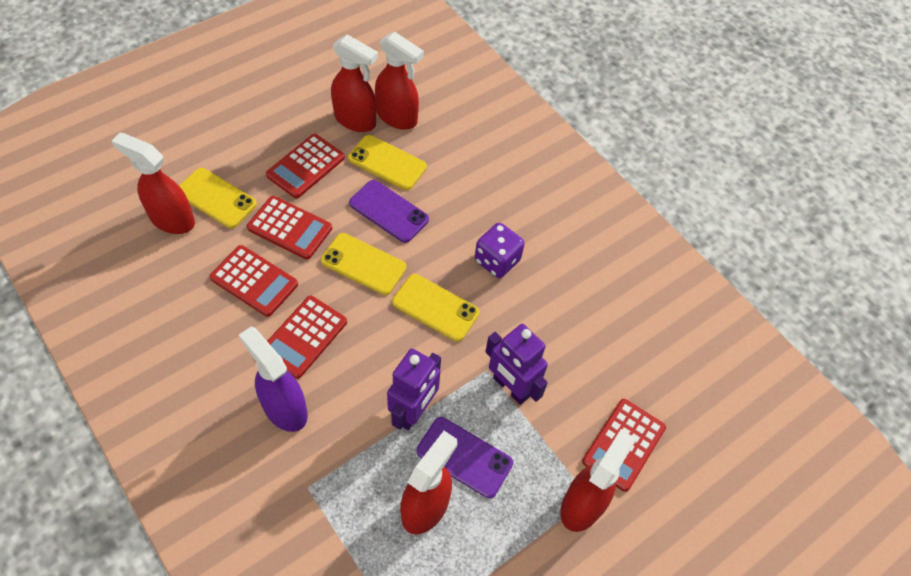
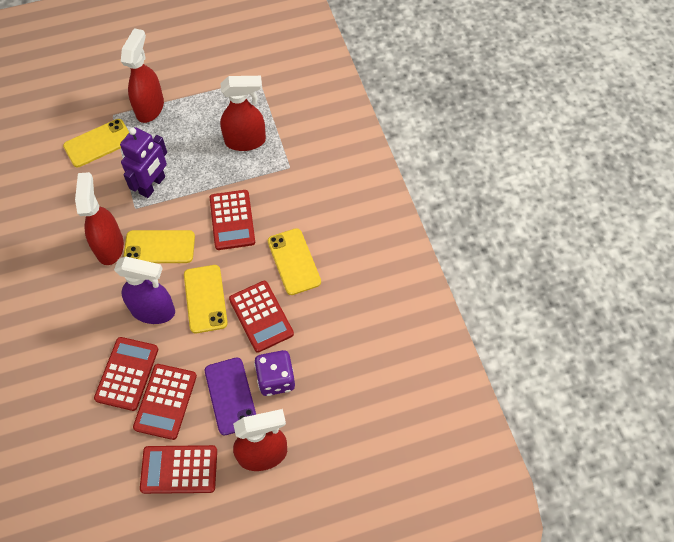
purple phone: 2 -> 1
purple robot: 2 -> 1
red spray bottle: 5 -> 4

